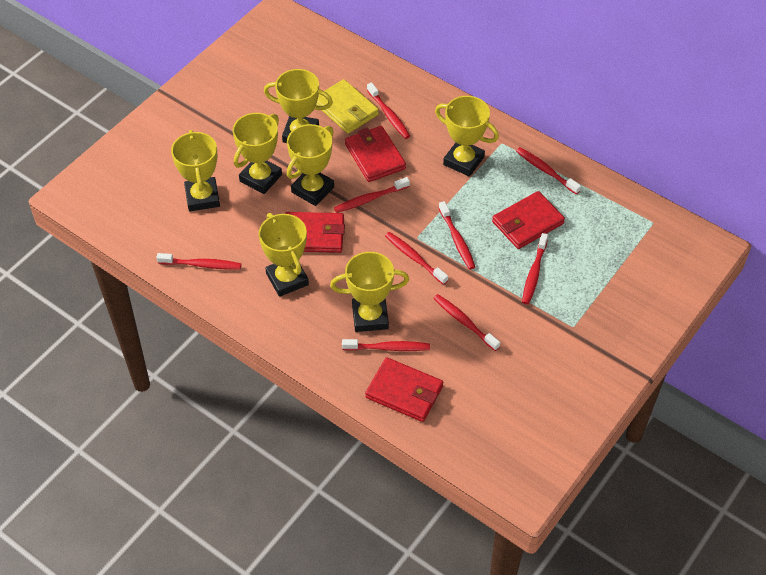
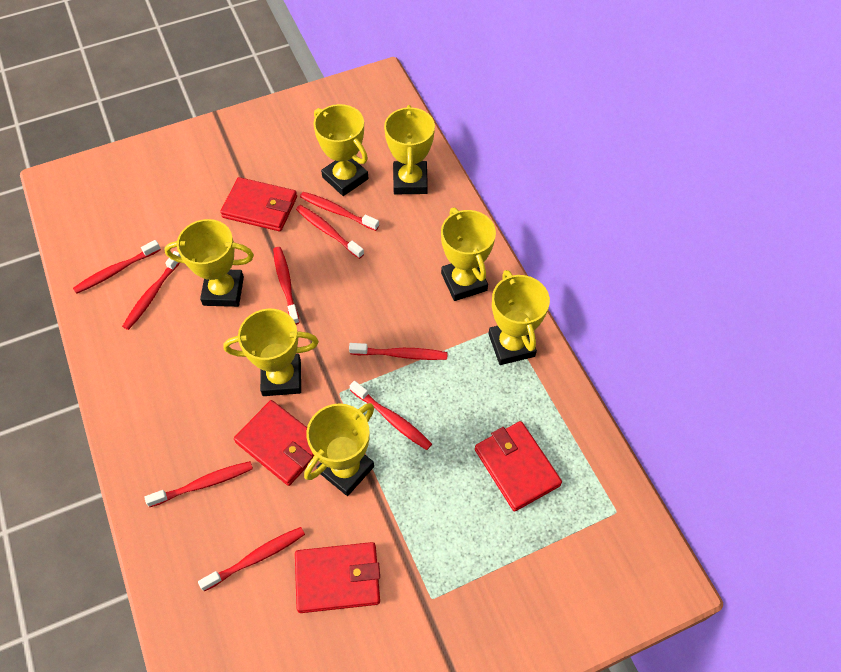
yellow wallet: 1 -> 0

